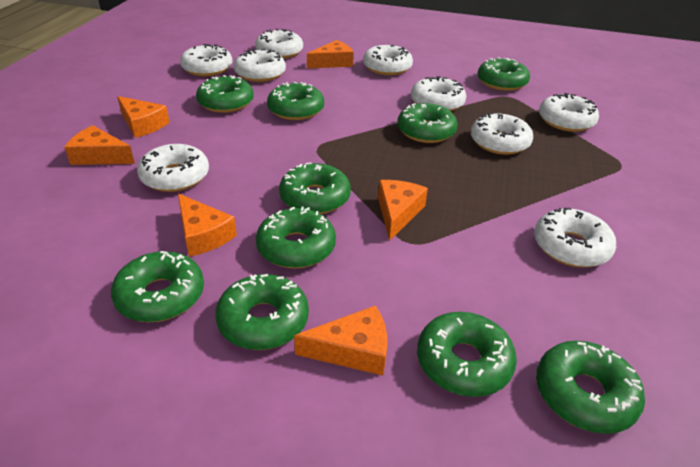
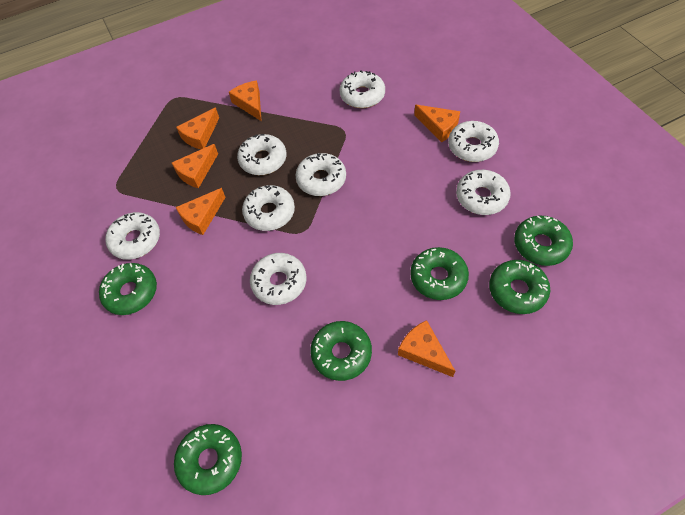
green donut: 10 -> 6
white donut: 9 -> 8

